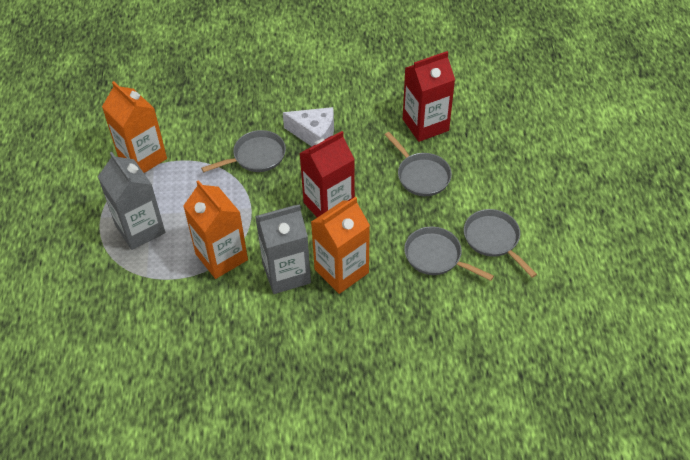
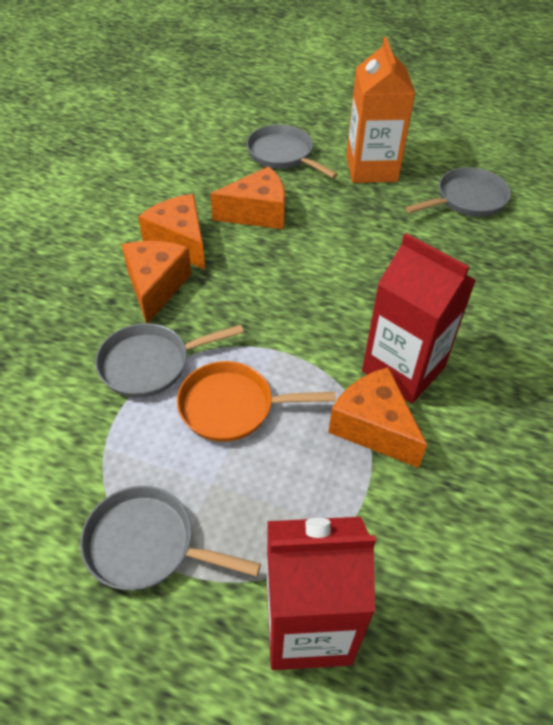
grey carton: 2 -> 0
orange carton: 3 -> 1
orange cheese: 0 -> 4
orange pan: 0 -> 1
white cheese: 1 -> 0

